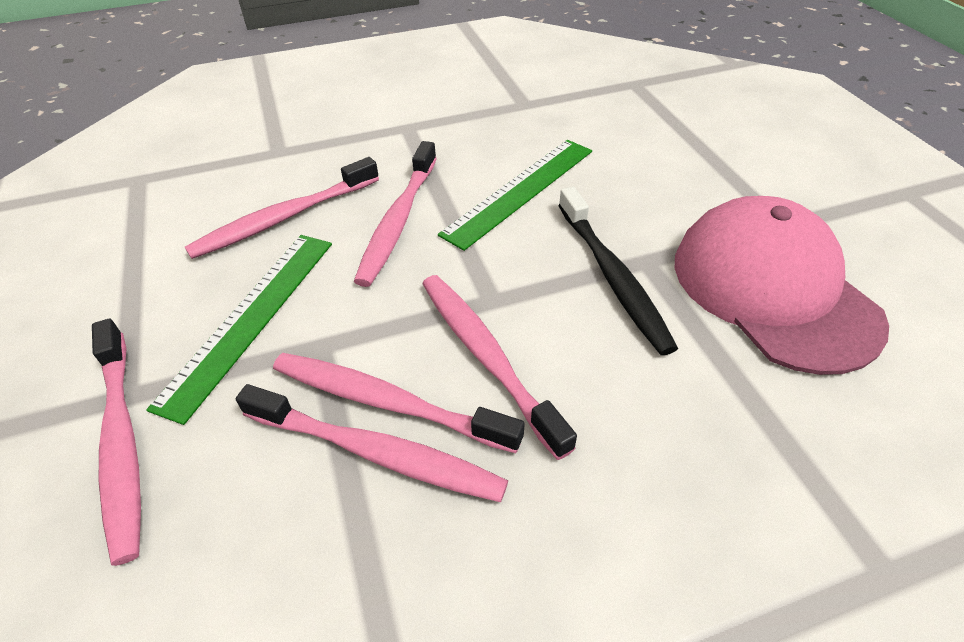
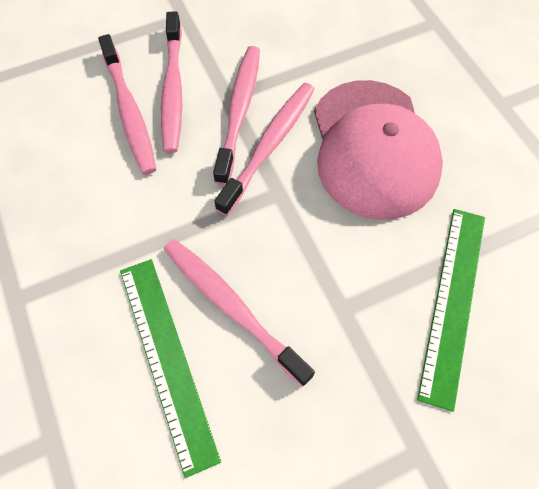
black toothbrush: 1 -> 0
pink toothbrush: 6 -> 5

